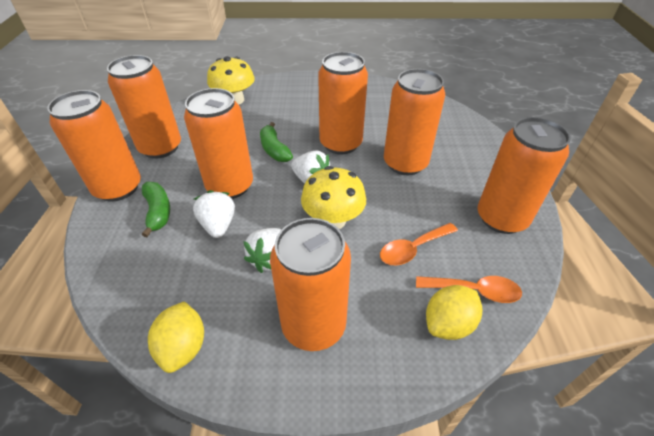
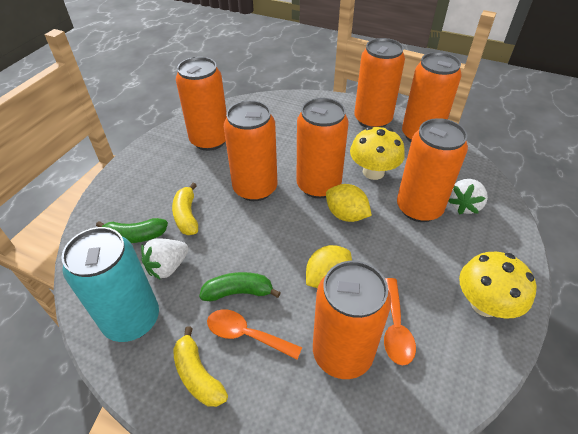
turquoise can: 0 -> 1
white strawberry: 3 -> 2
yellow banana: 0 -> 2

